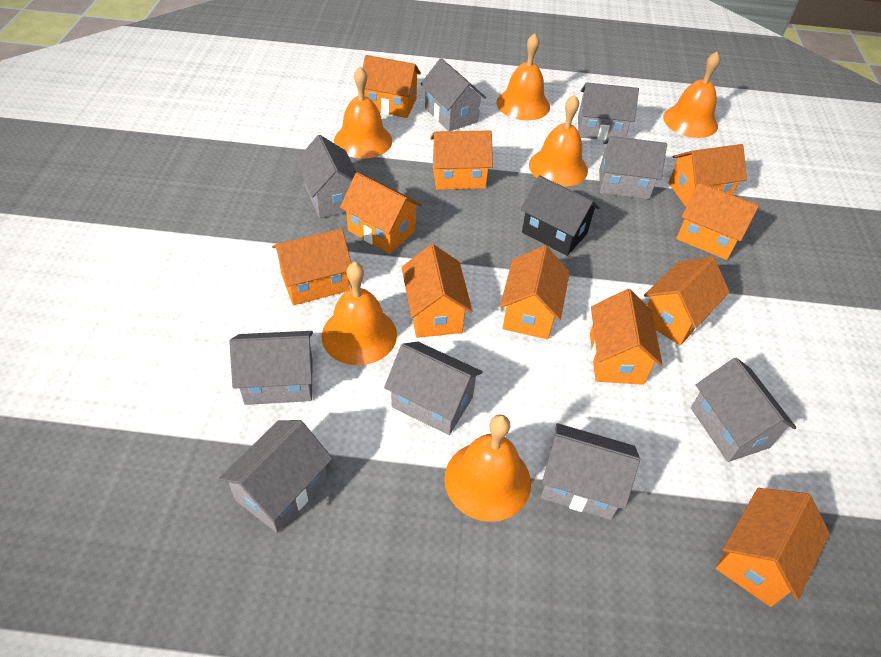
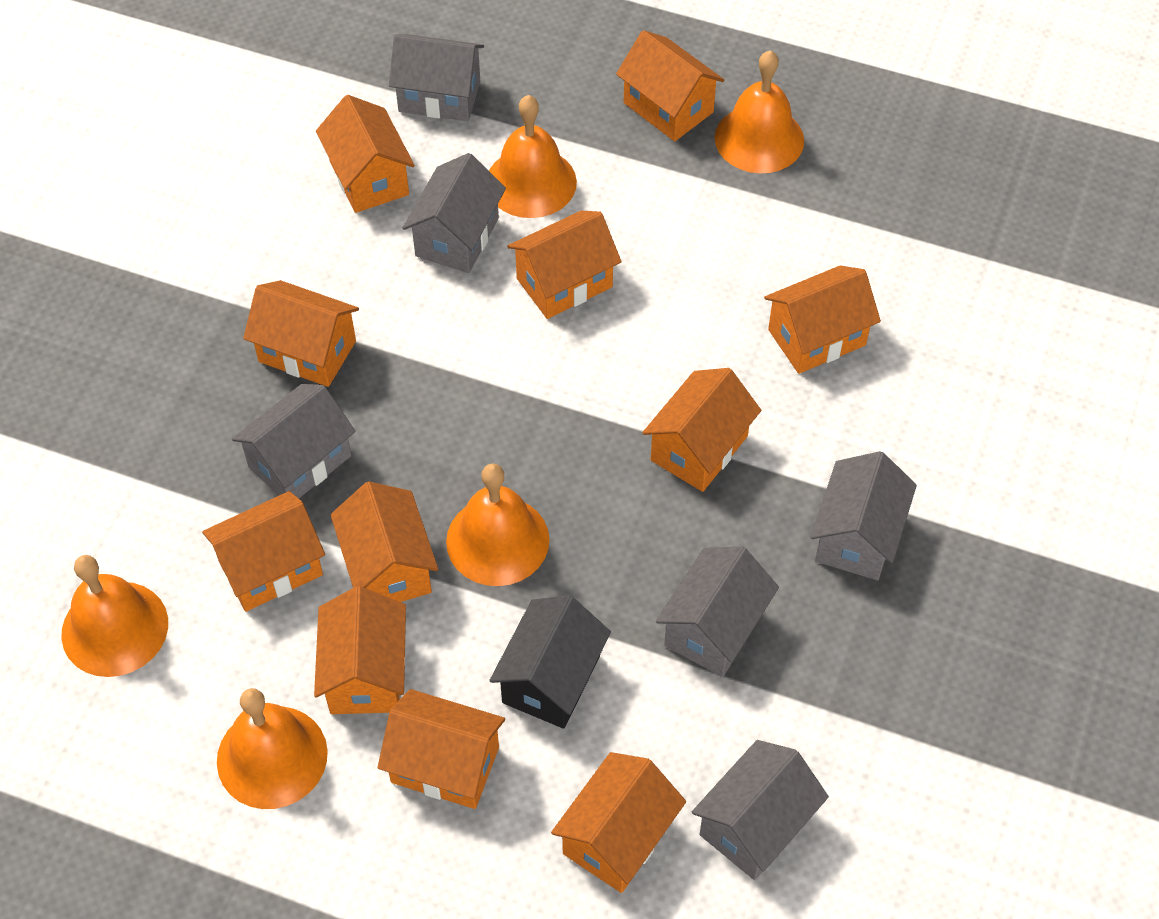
grey house: 9 -> 6
orange bell: 6 -> 5

